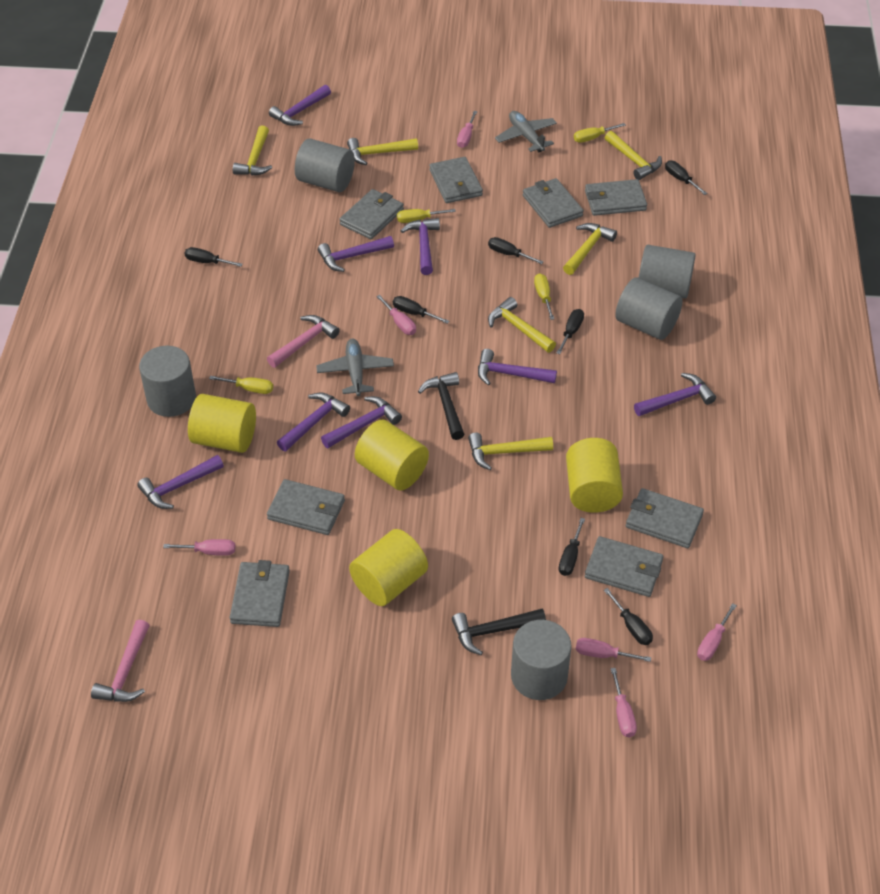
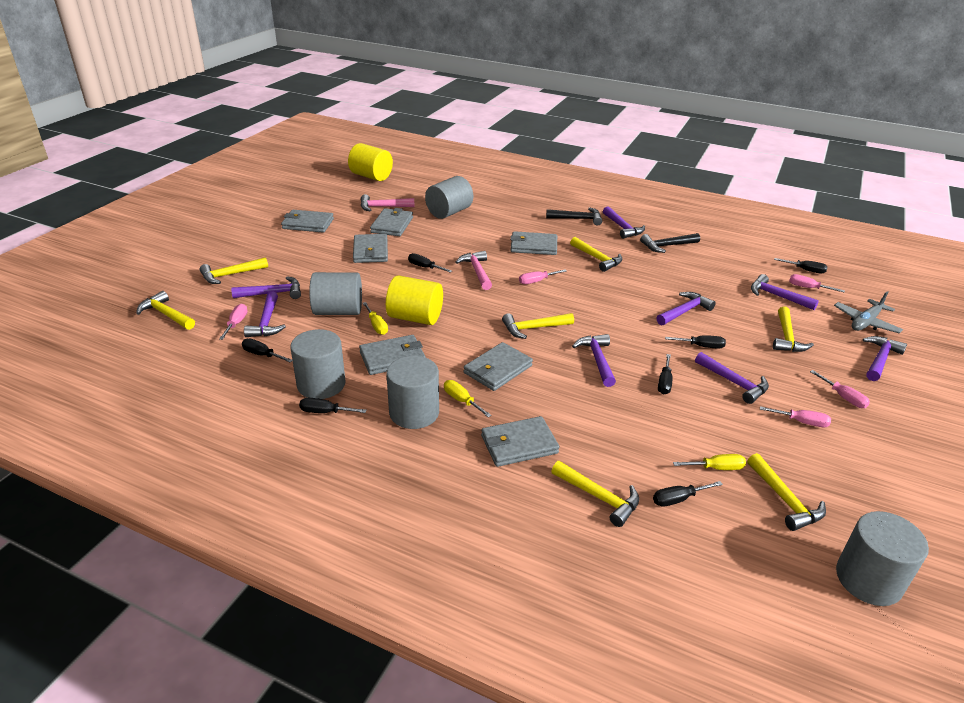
grey plane: 2 -> 1
grey wallet: 8 -> 7
pink screwdriver: 6 -> 5
yellow cylinder: 4 -> 2
yellow hammer: 6 -> 7
yellow screwdriver: 4 -> 3

